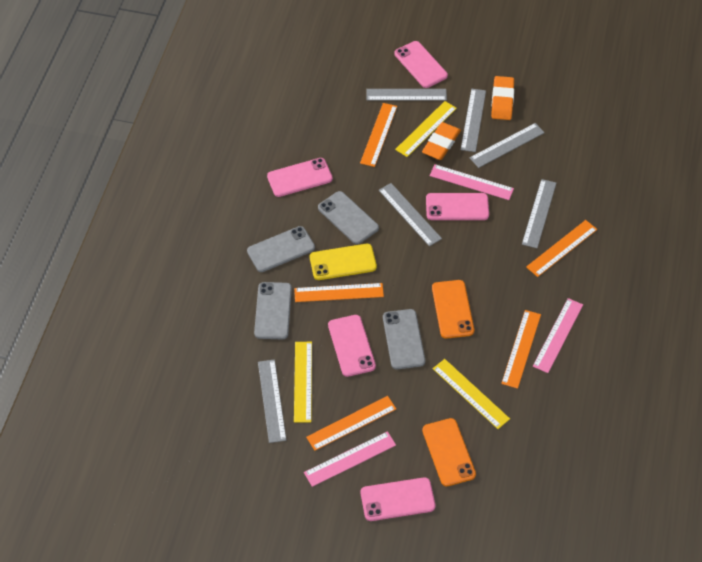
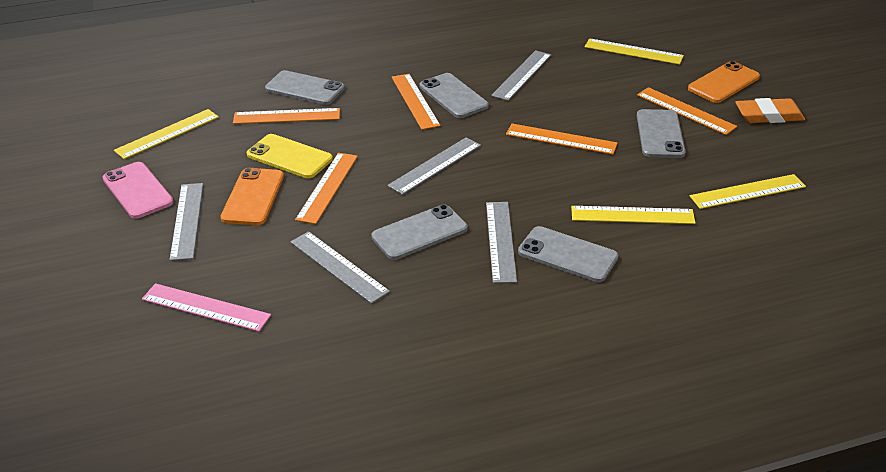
grey phone: 4 -> 5
grey ruler: 6 -> 5
orange eraser: 2 -> 1
pink phone: 5 -> 1
pink ruler: 3 -> 1
yellow ruler: 3 -> 4

